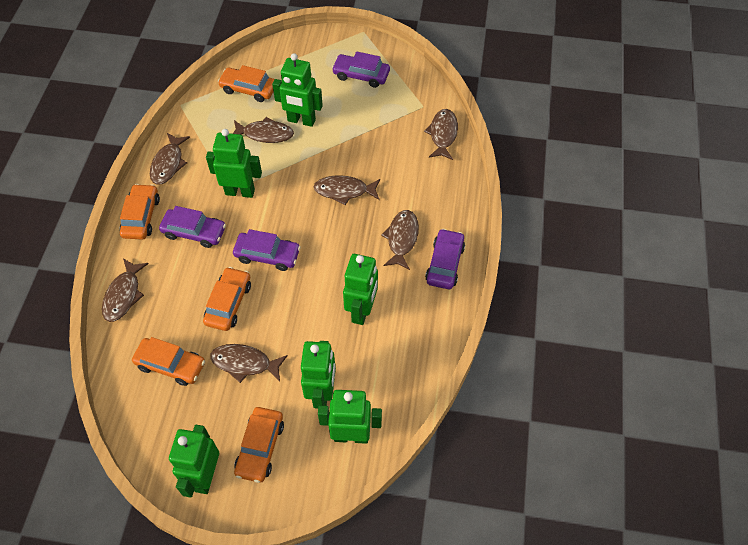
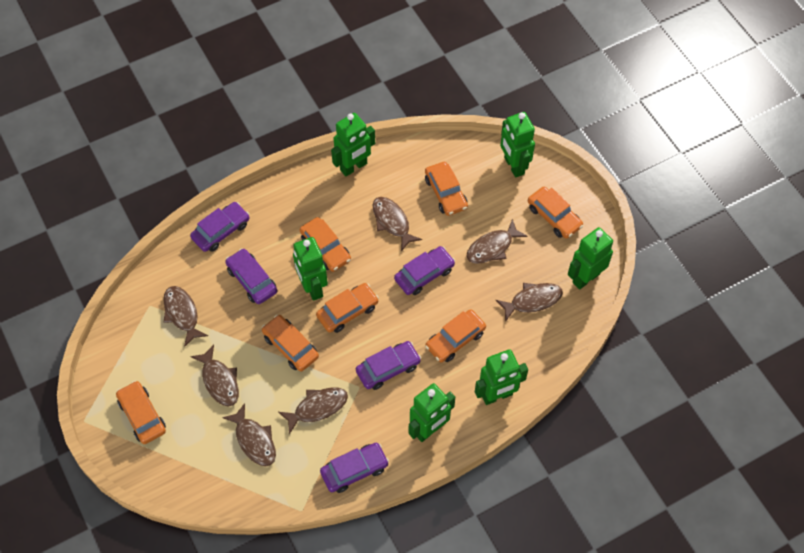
orange car: 5 -> 7
purple car: 4 -> 5

